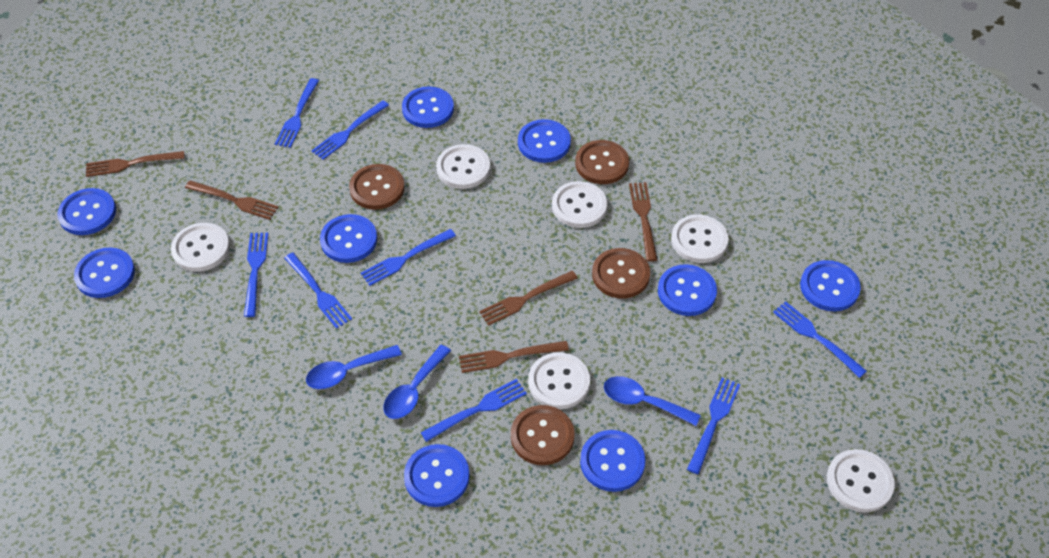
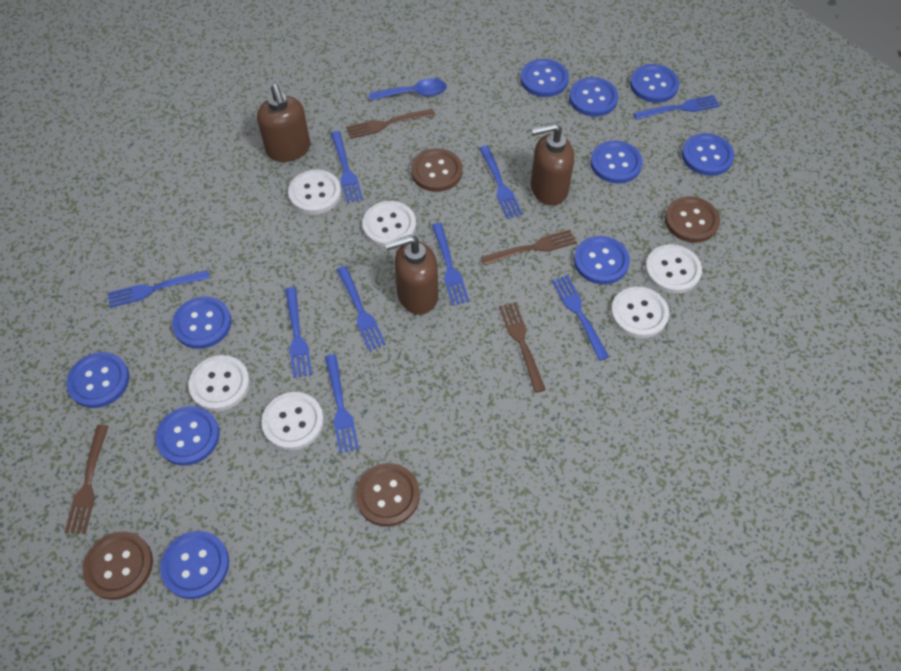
blue button: 9 -> 10
blue fork: 8 -> 9
blue spoon: 3 -> 1
brown fork: 5 -> 4
brown soap dispenser: 0 -> 3

